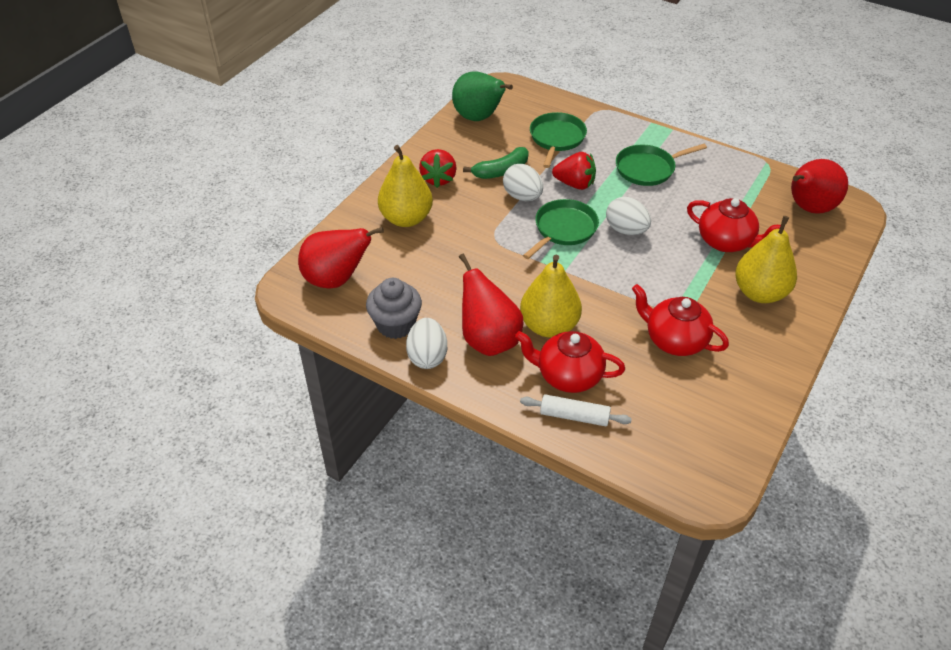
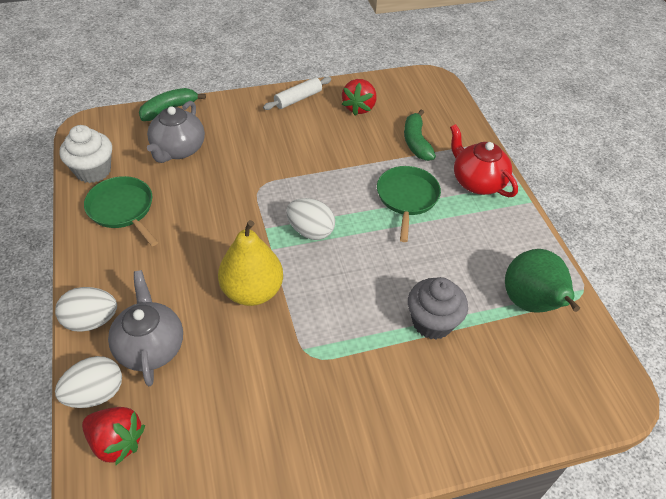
green banana: 1 -> 2
green pan: 3 -> 2
grey teapot: 0 -> 2
red pear: 3 -> 0
red teapot: 3 -> 1
white cupcake: 0 -> 1
yellow pear: 3 -> 1

